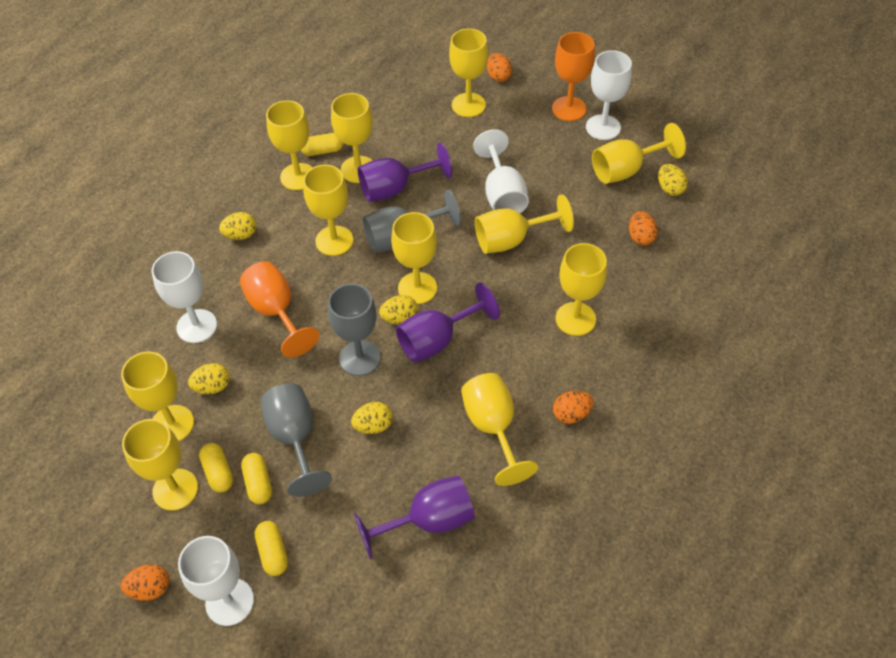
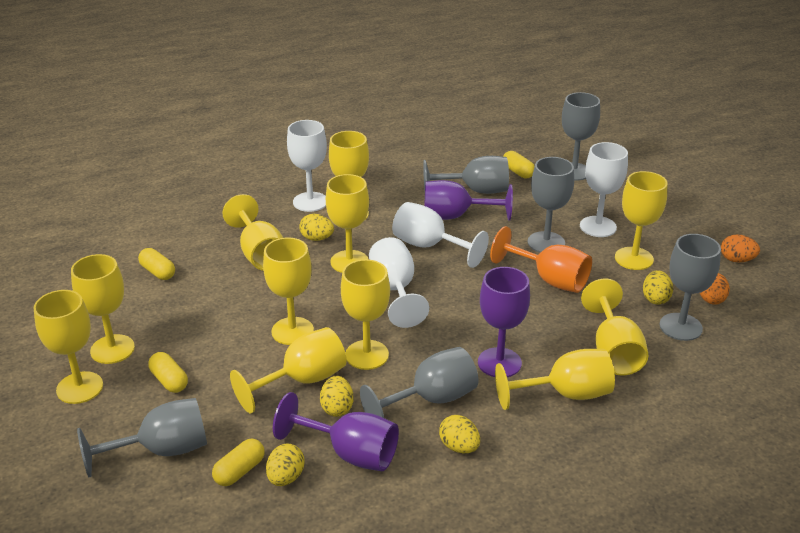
grey goblet: 3 -> 6
orange egg: 4 -> 2
orange goblet: 2 -> 1

